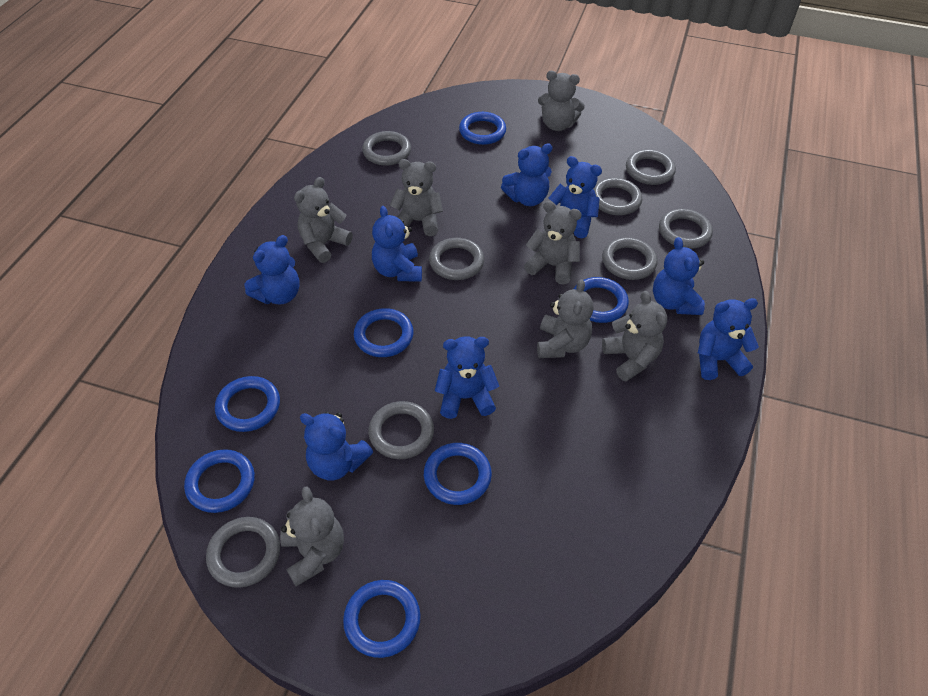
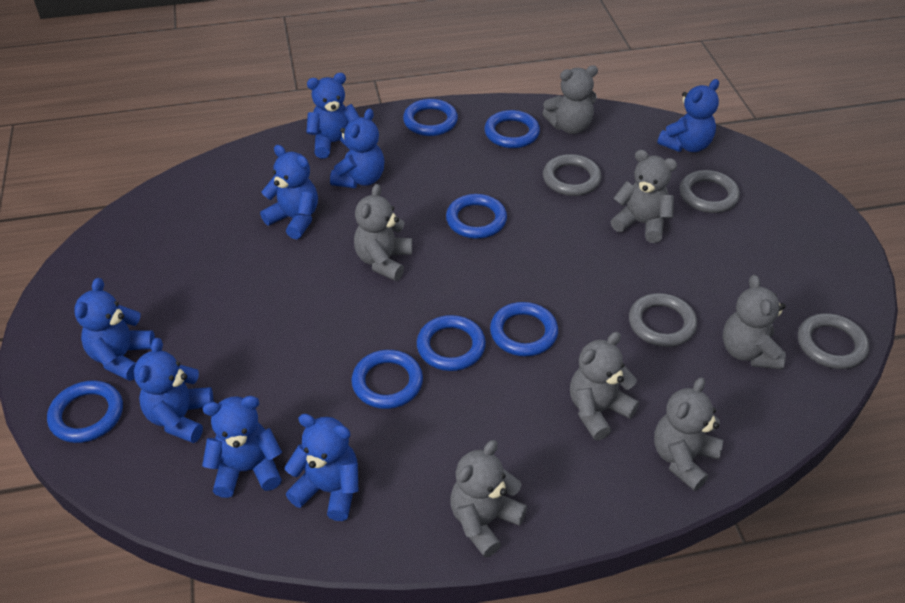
grey ring: 8 -> 4

